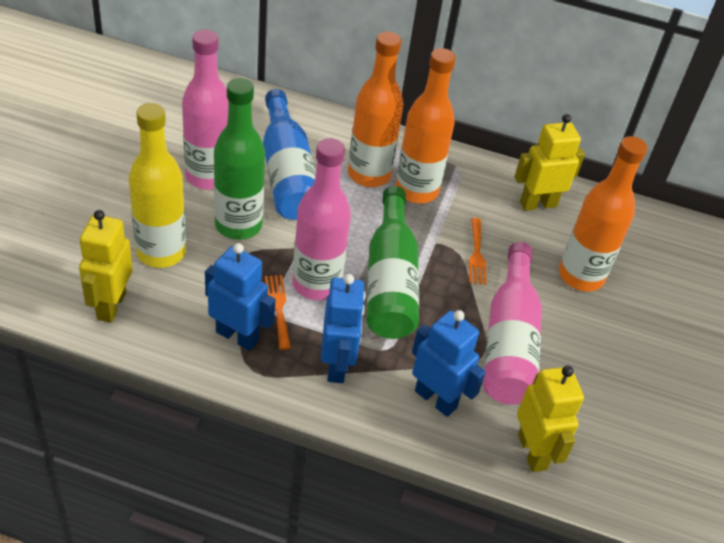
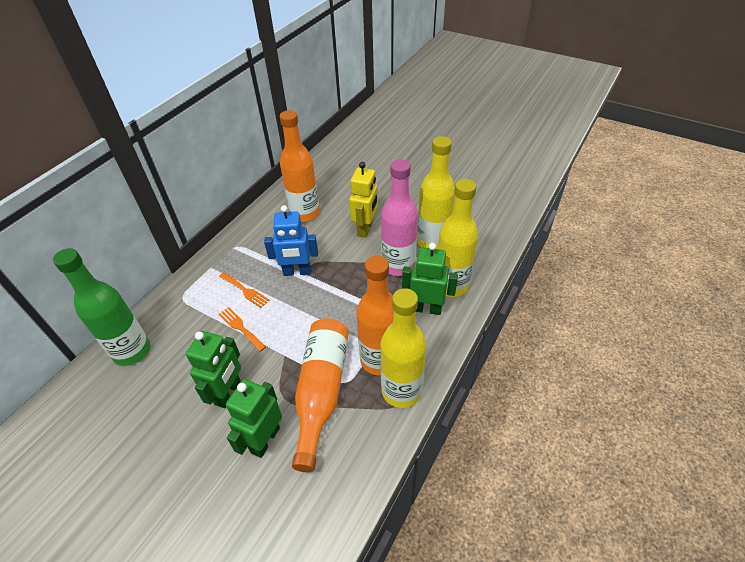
blue bottle: 1 -> 0
blue robot: 3 -> 1
green bottle: 2 -> 1
green robot: 0 -> 3
pink bottle: 3 -> 1
yellow bottle: 1 -> 3
yellow robot: 3 -> 1

